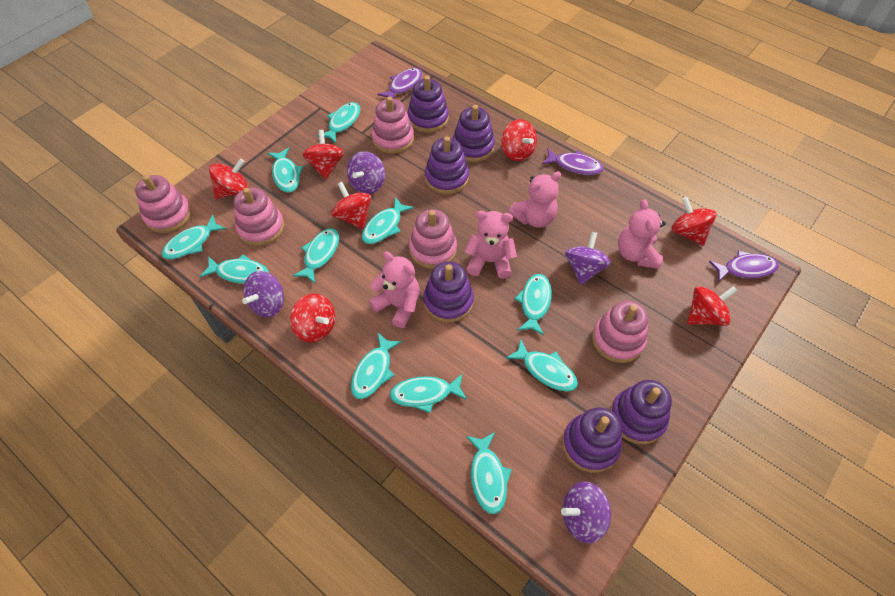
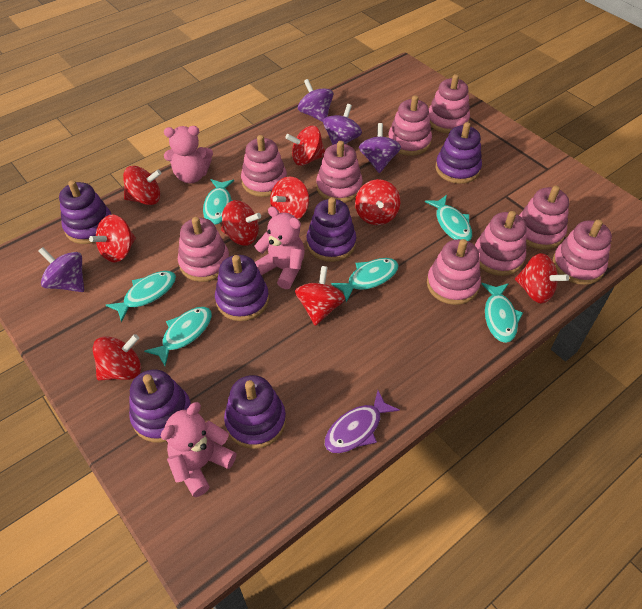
pink stacking toy: 5 -> 9
pink teddy bear: 4 -> 3
purple fish: 3 -> 1
red spinning top: 7 -> 9
turquoise fish: 11 -> 6

